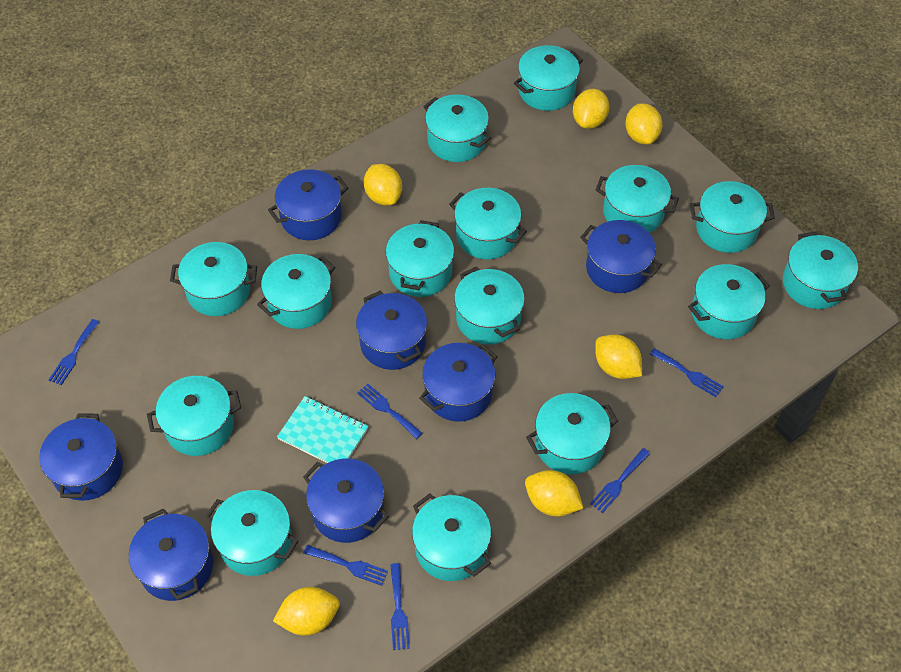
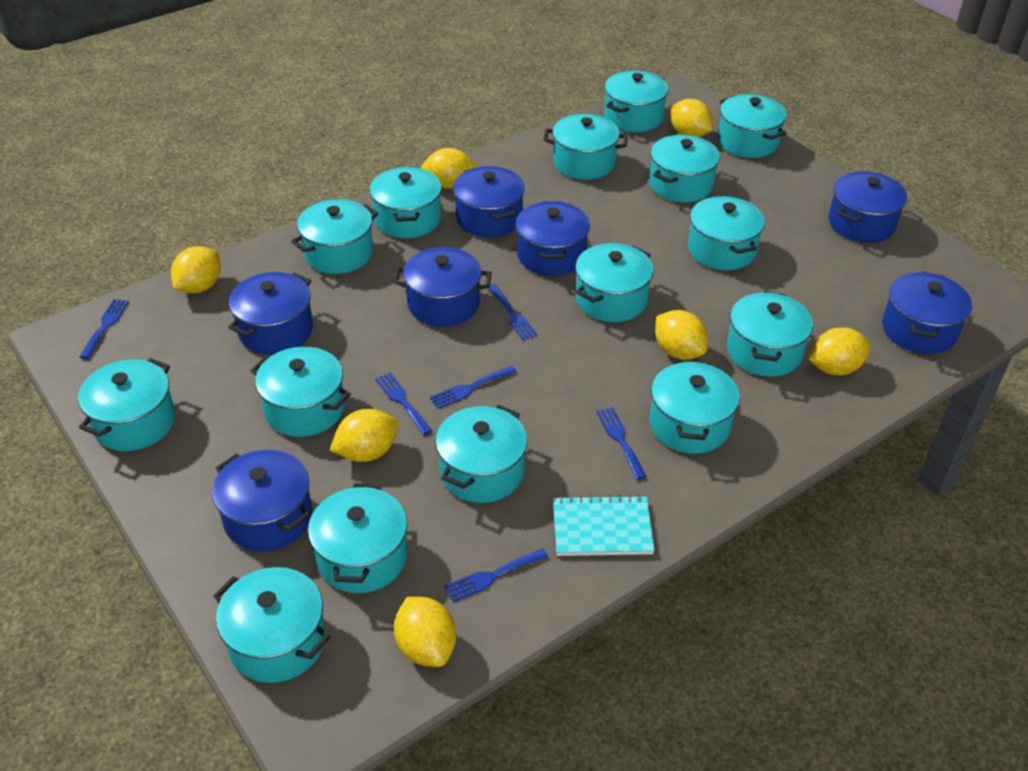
yellow lemon: 6 -> 7

